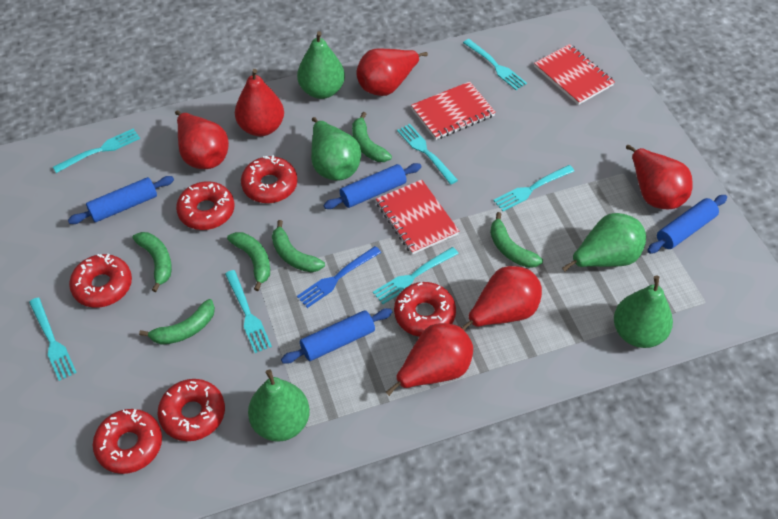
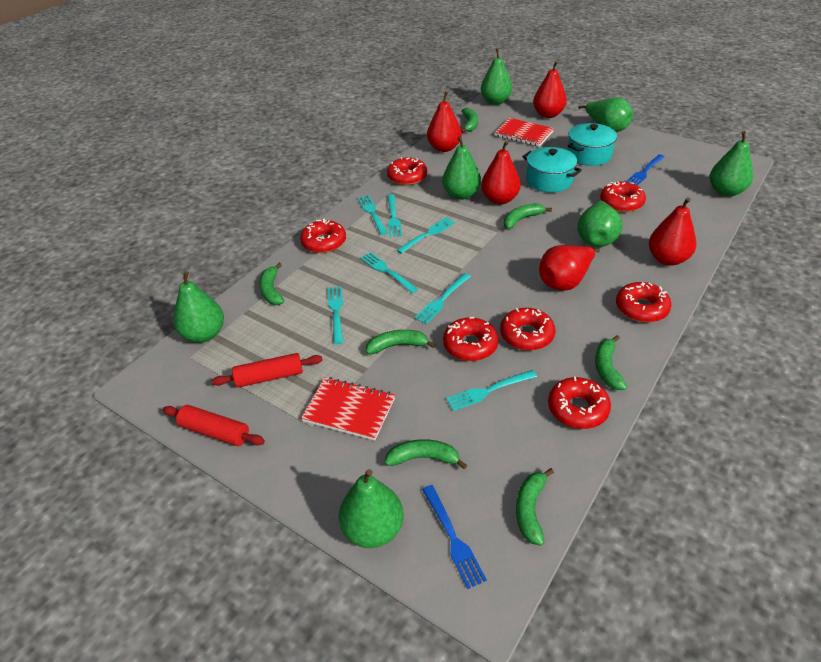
blue fork: 1 -> 2
blue rolling pin: 4 -> 0
green banana: 6 -> 7
green pear: 5 -> 7
red donut: 6 -> 7
red notebook: 3 -> 2
red pear: 6 -> 5
red rolling pin: 0 -> 2
turquoise pot: 0 -> 2

